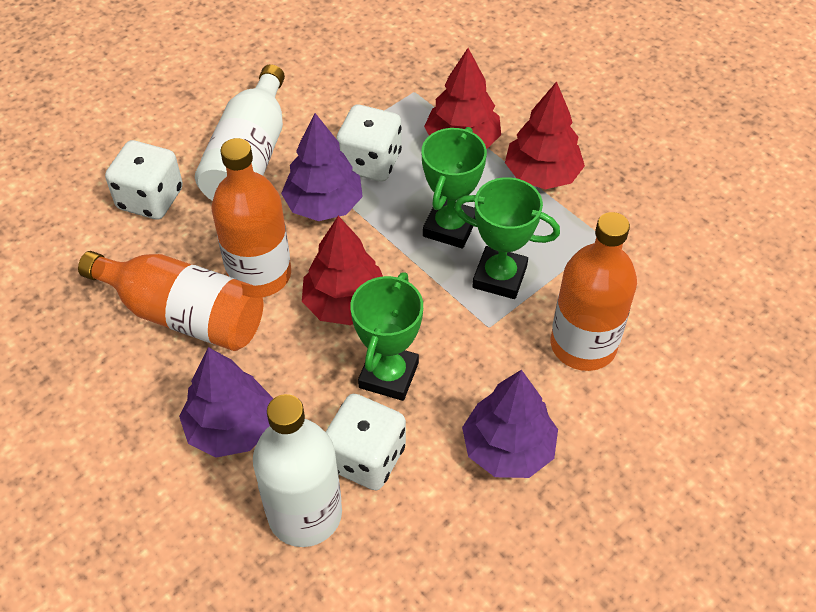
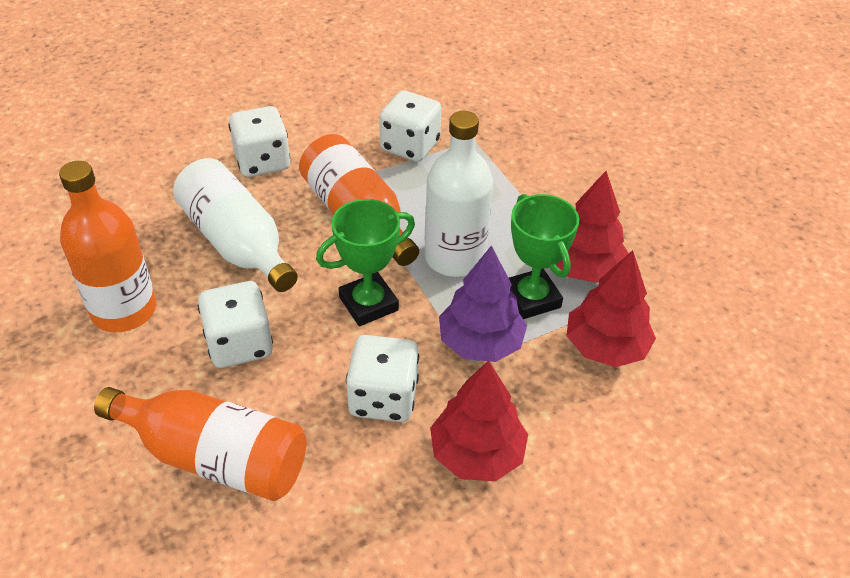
green trophy: 3 -> 2
purple tree: 3 -> 1
white dice: 3 -> 4

